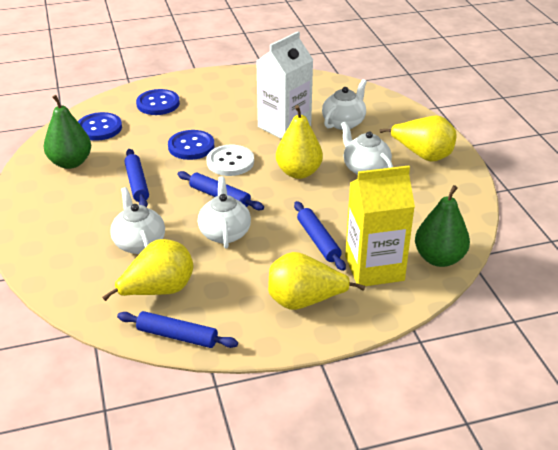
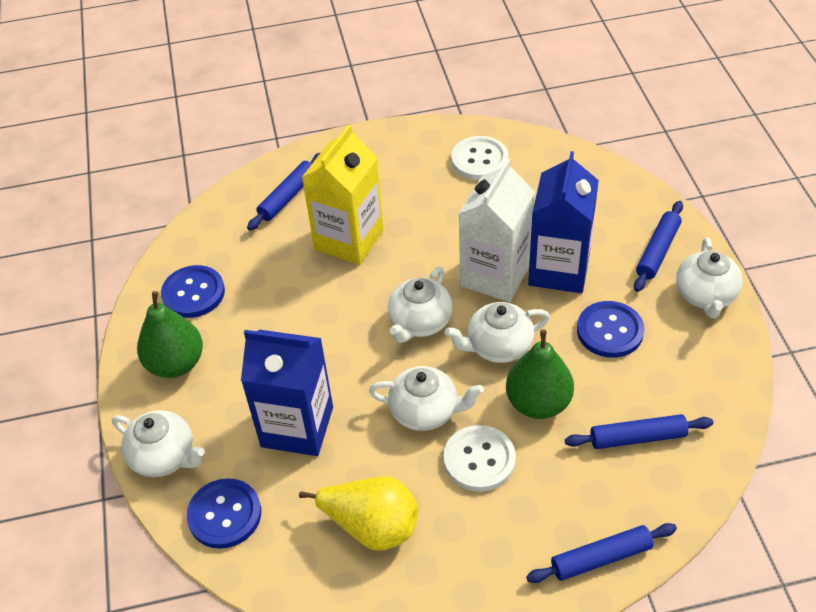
blue carton: 0 -> 2
white button: 1 -> 2
white teapot: 4 -> 5
yellow pear: 4 -> 1

